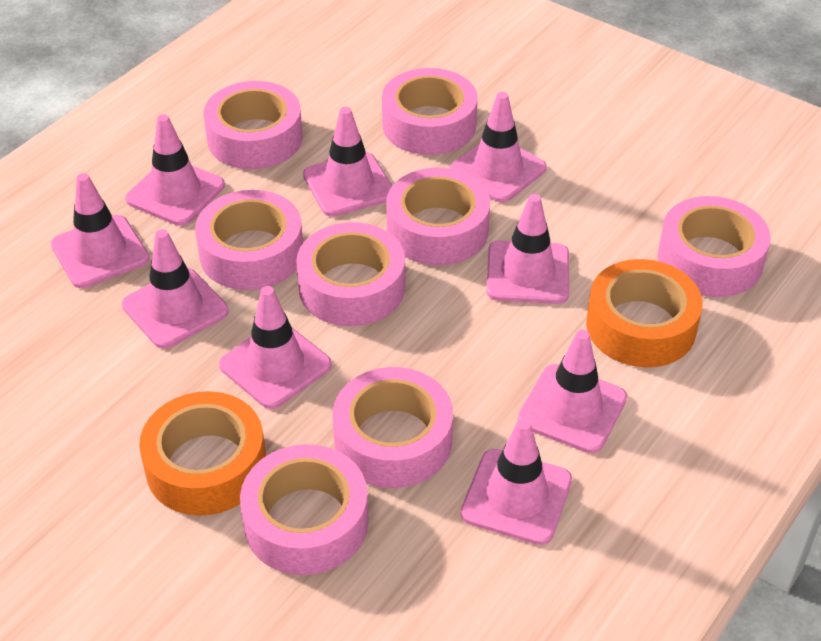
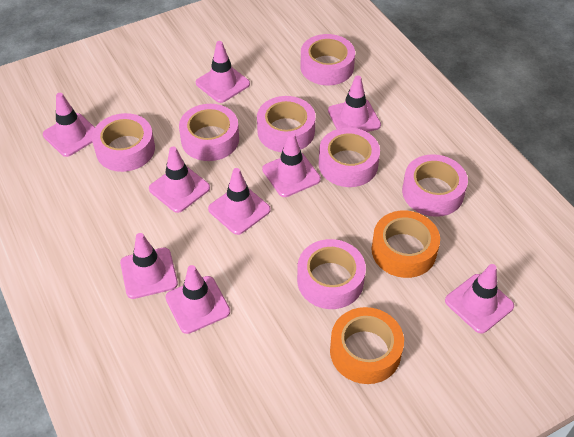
pink tape: 8 -> 7

